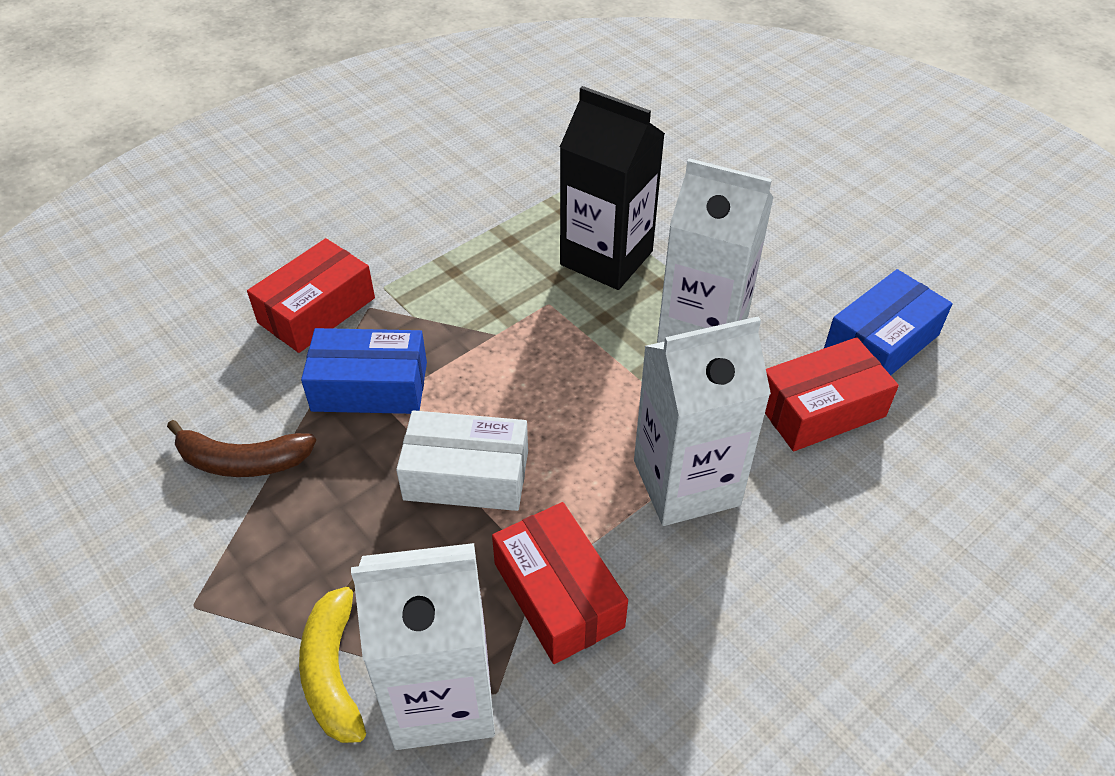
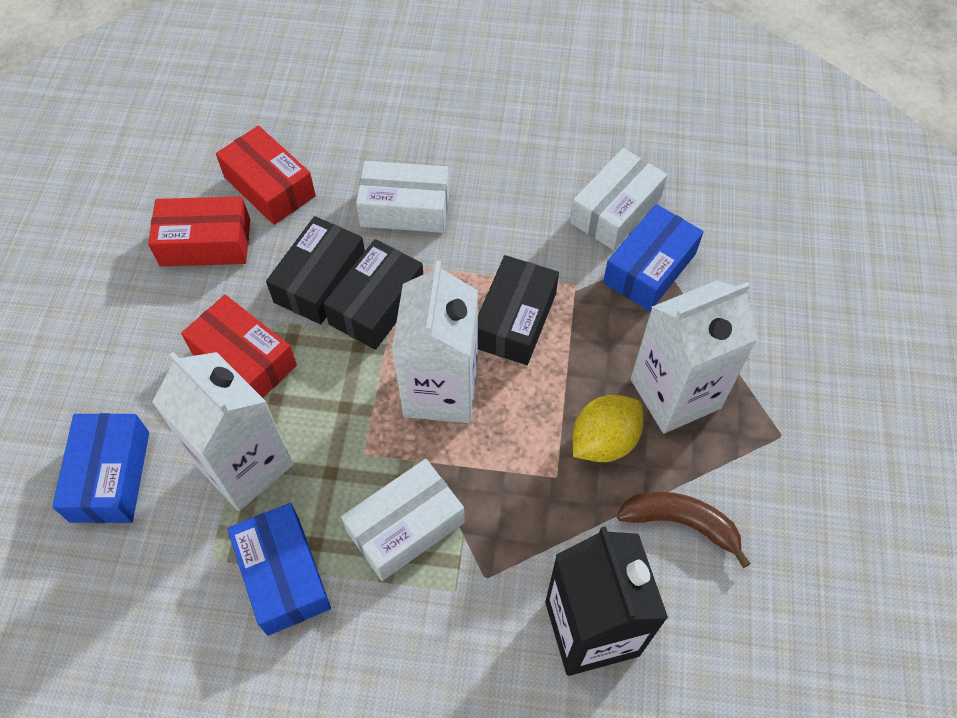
black box: 0 -> 3
blue box: 2 -> 3
white box: 1 -> 3
yellow banana: 1 -> 0
yellow lemon: 0 -> 1

